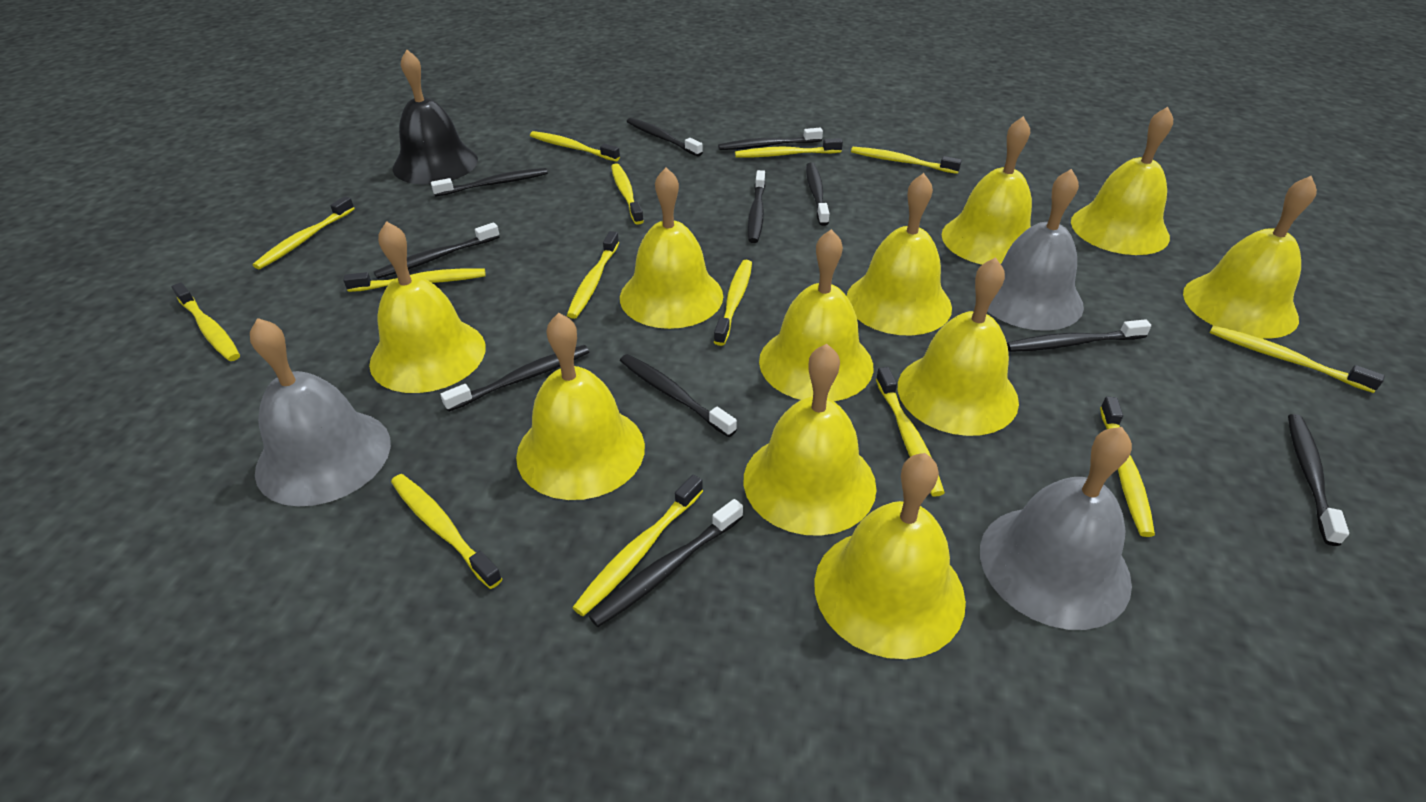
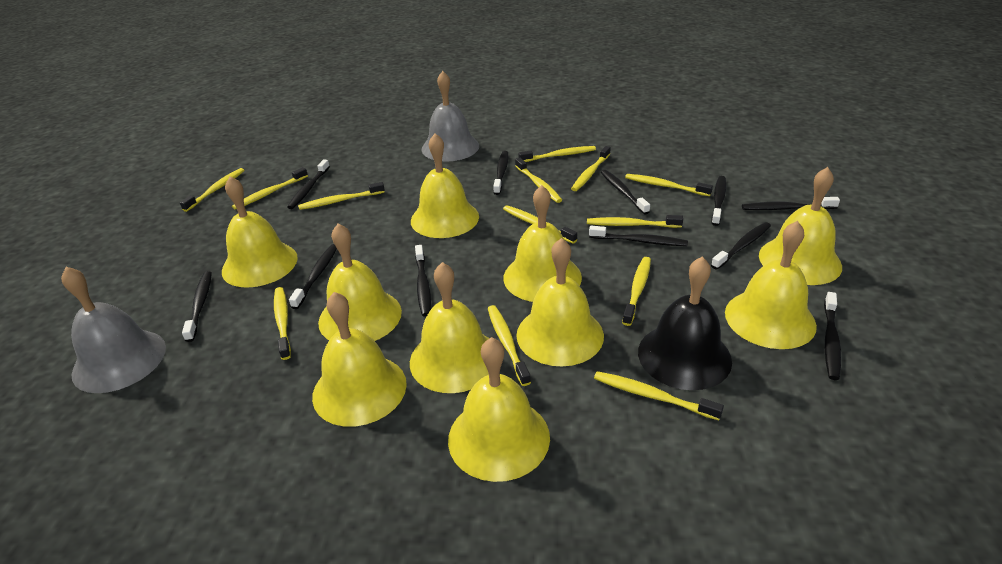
grey bell: 3 -> 2
yellow bell: 11 -> 10
yellow toothbrush: 14 -> 13

